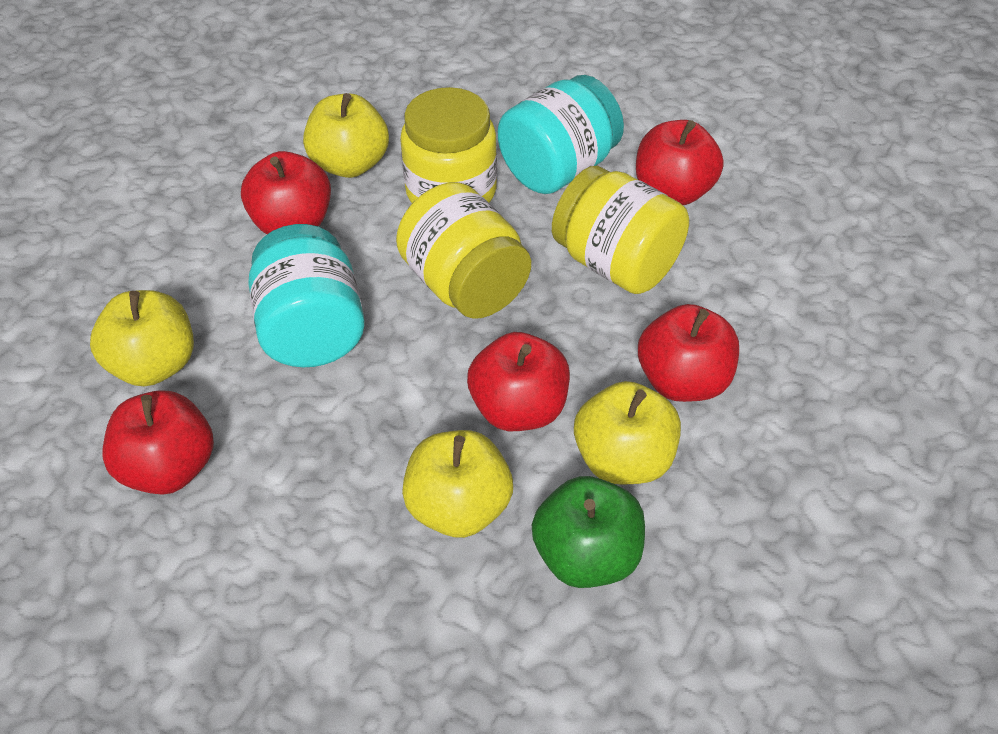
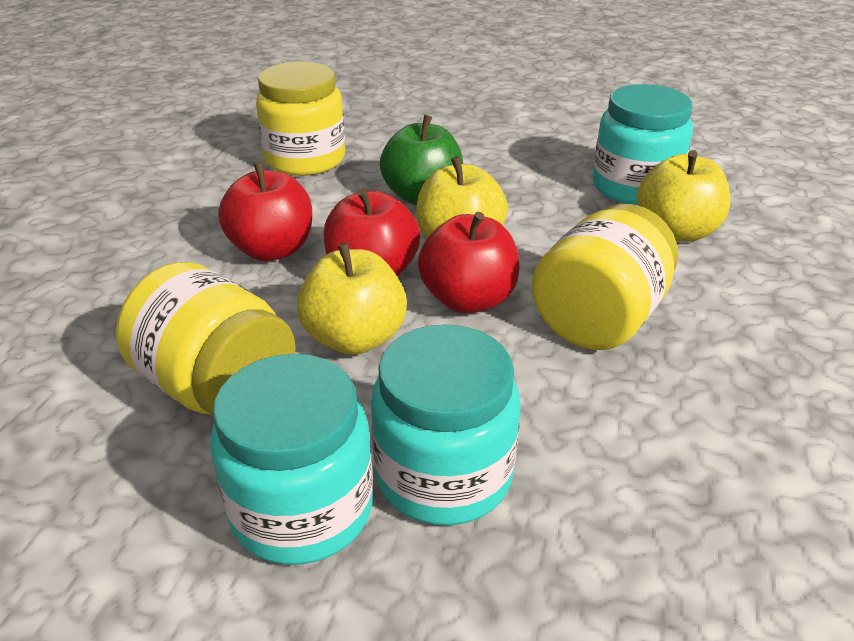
red apple: 5 -> 3
turquoise jar: 2 -> 3
yellow apple: 4 -> 3

